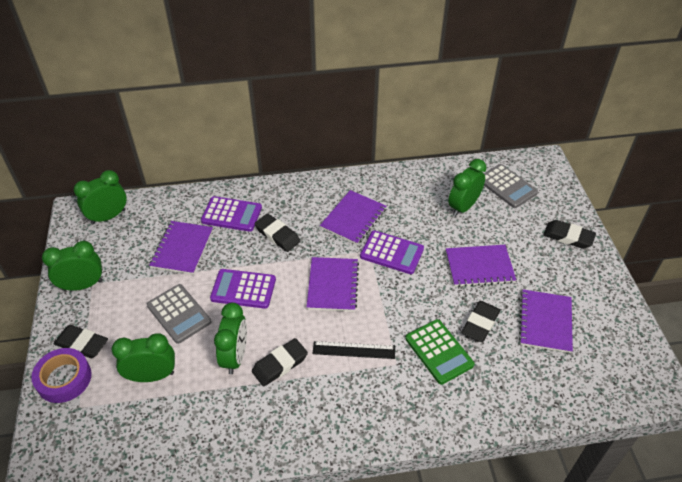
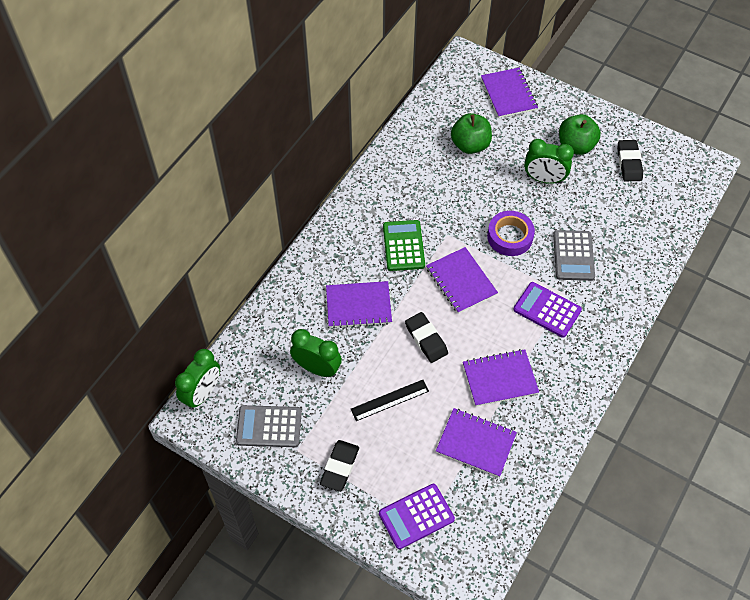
black eraser: 5 -> 3
green apple: 0 -> 2
green clock: 5 -> 3
purple calculator: 3 -> 2

